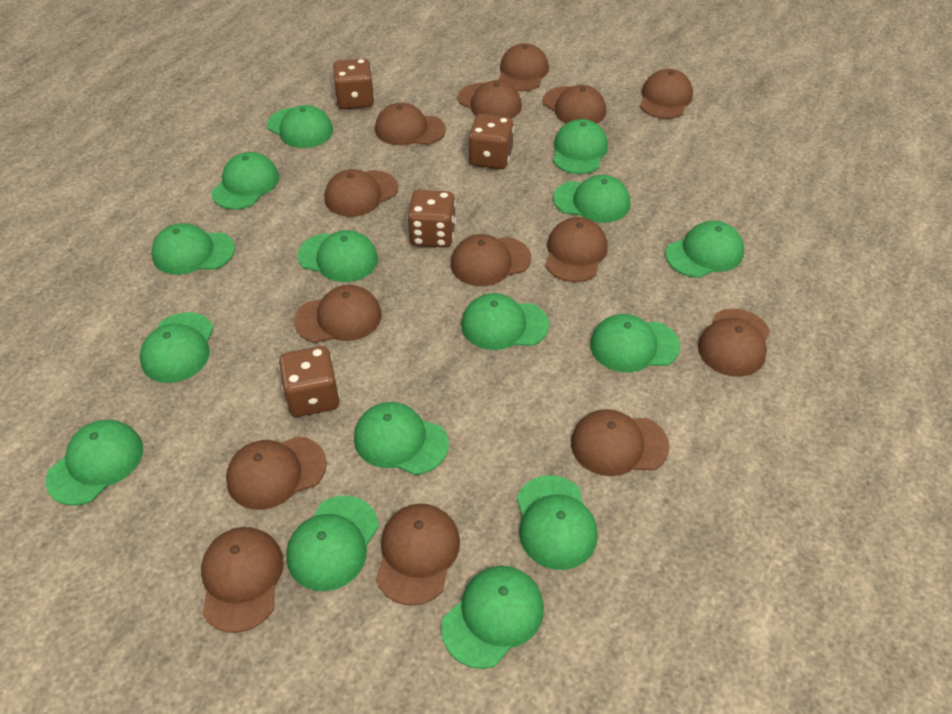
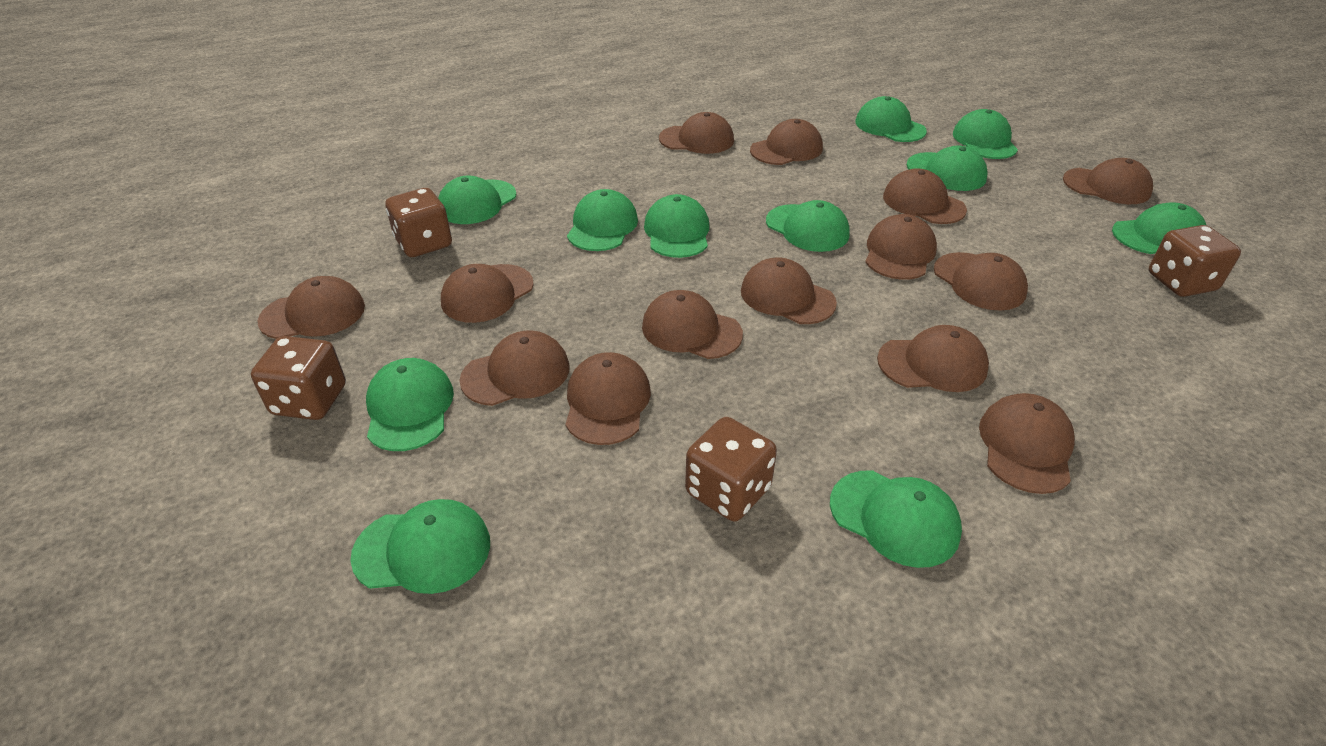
green cap: 15 -> 11

